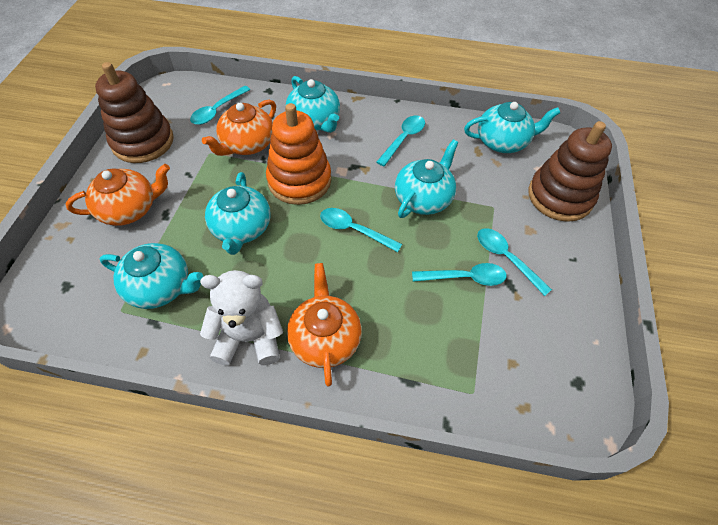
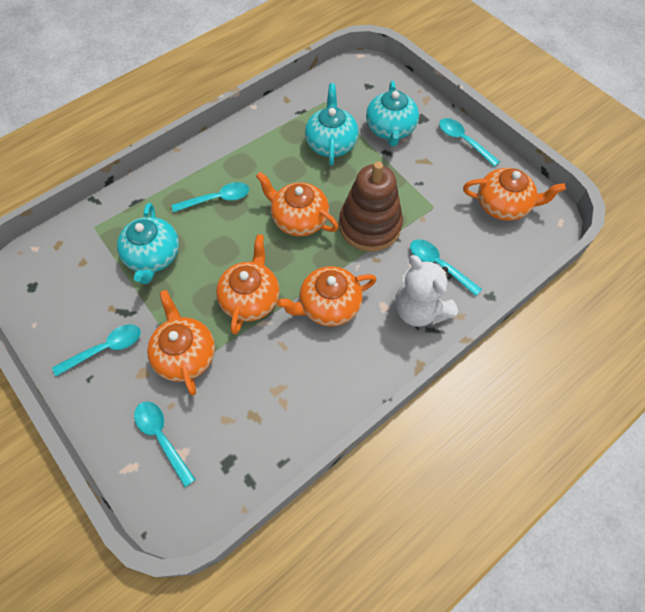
brown stacking toy: 2 -> 1
orange stacking toy: 1 -> 0
orange teapot: 3 -> 5
turquoise teapot: 5 -> 3

